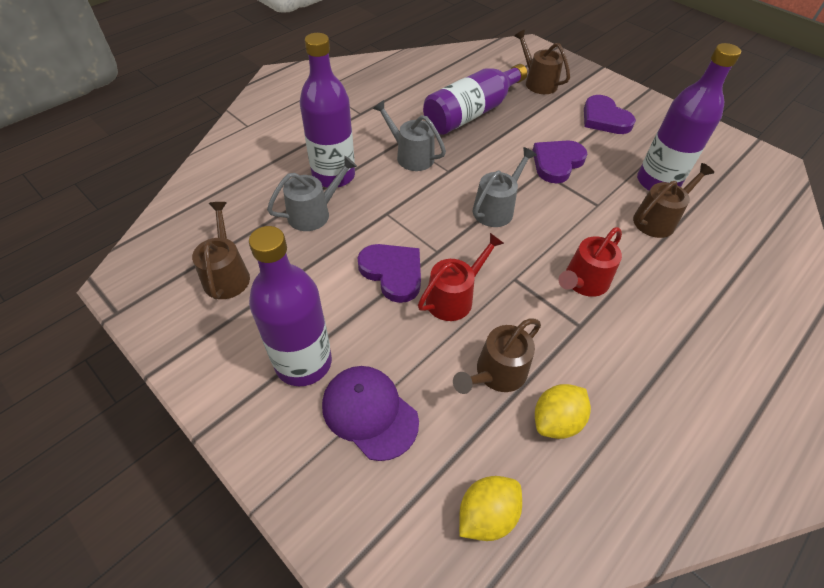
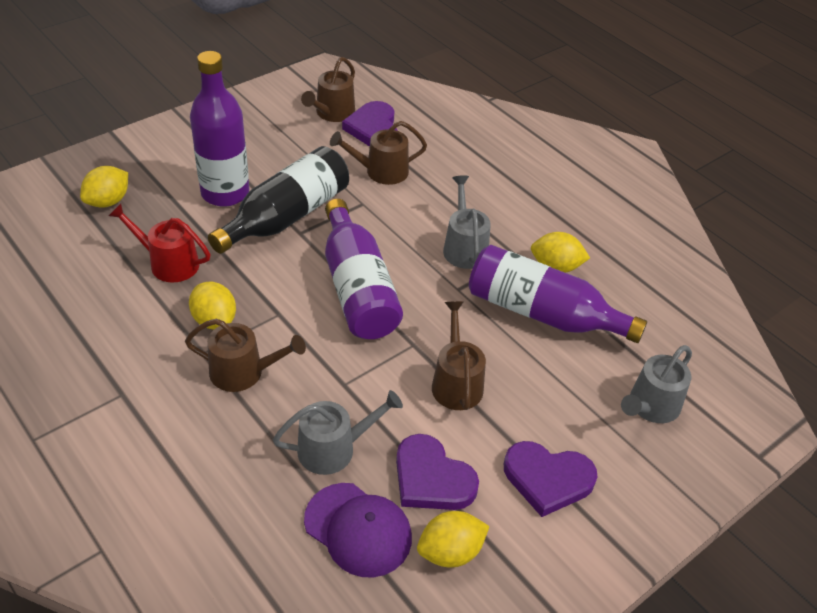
black bottle: 0 -> 1
purple bottle: 4 -> 3
red watering can: 2 -> 1
yellow lemon: 2 -> 4

